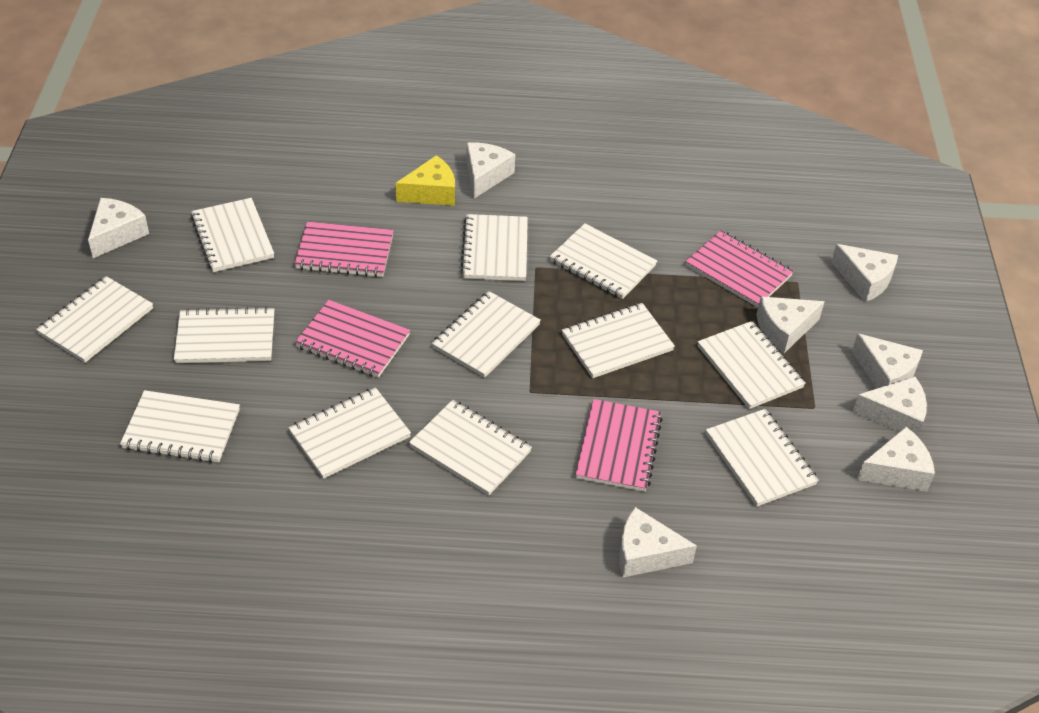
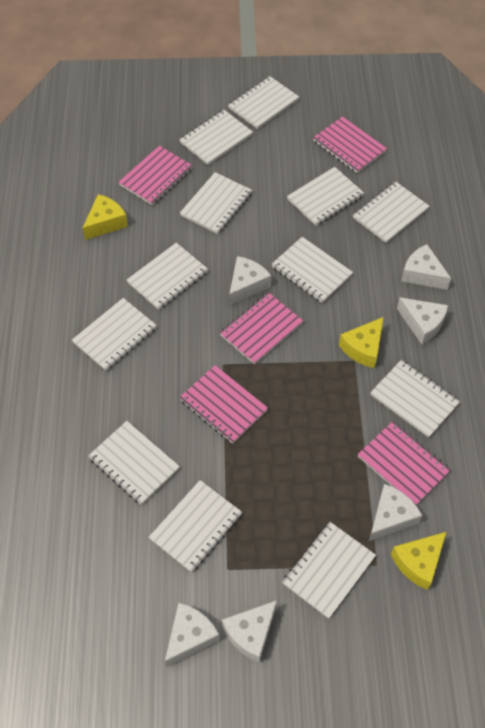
pink notebook: 4 -> 5
white cheese: 8 -> 6
yellow cheese: 1 -> 3

